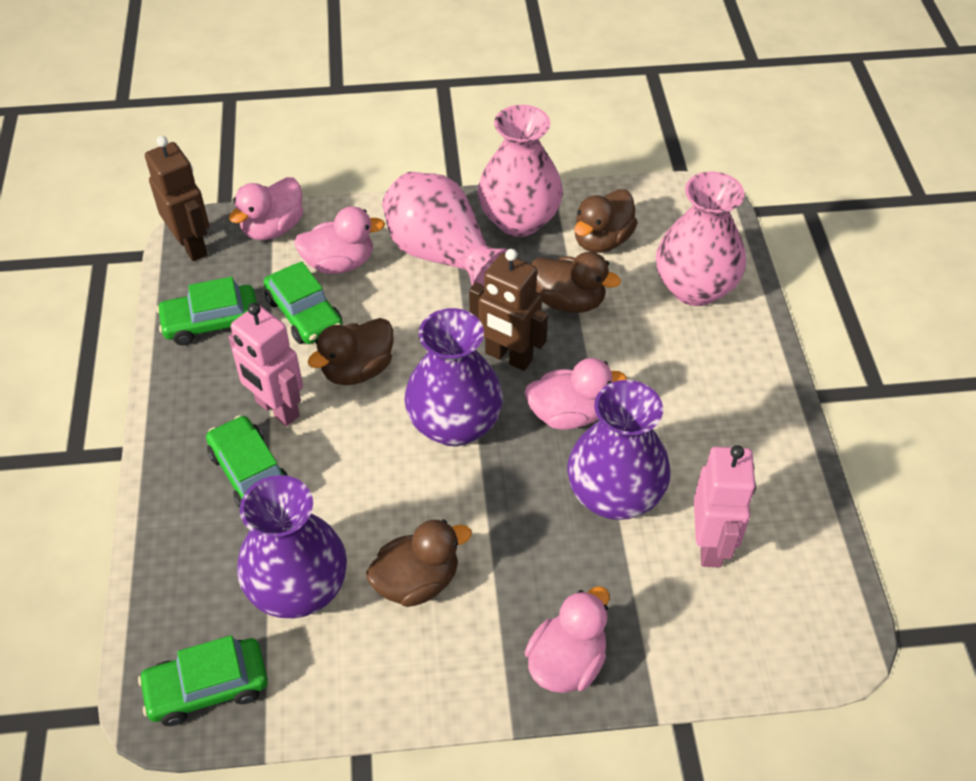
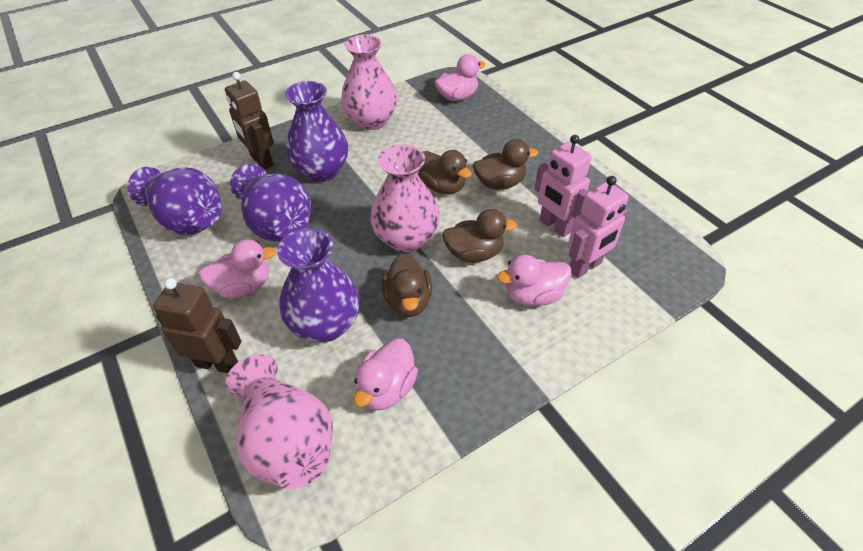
green car: 4 -> 0
purple vase: 3 -> 4

